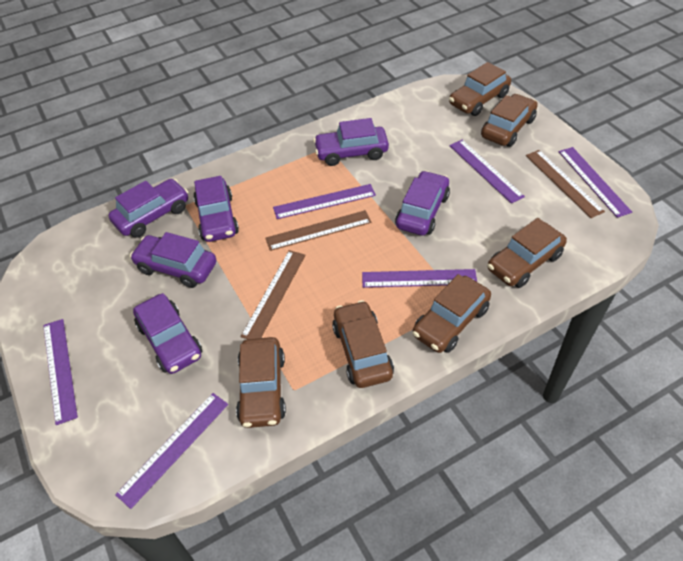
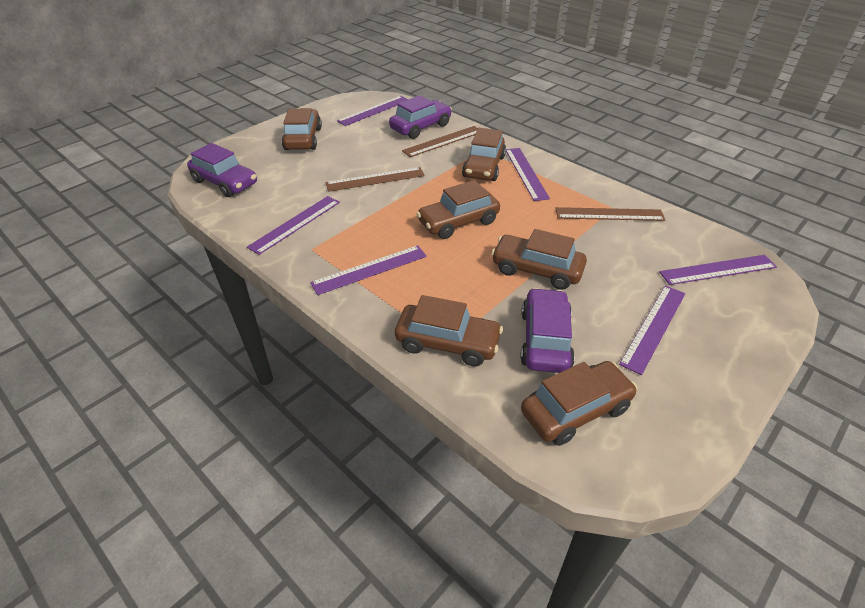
purple car: 6 -> 3

